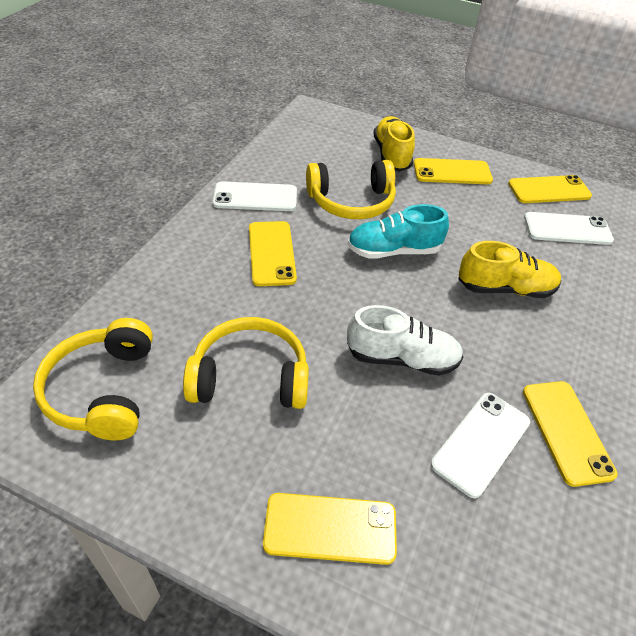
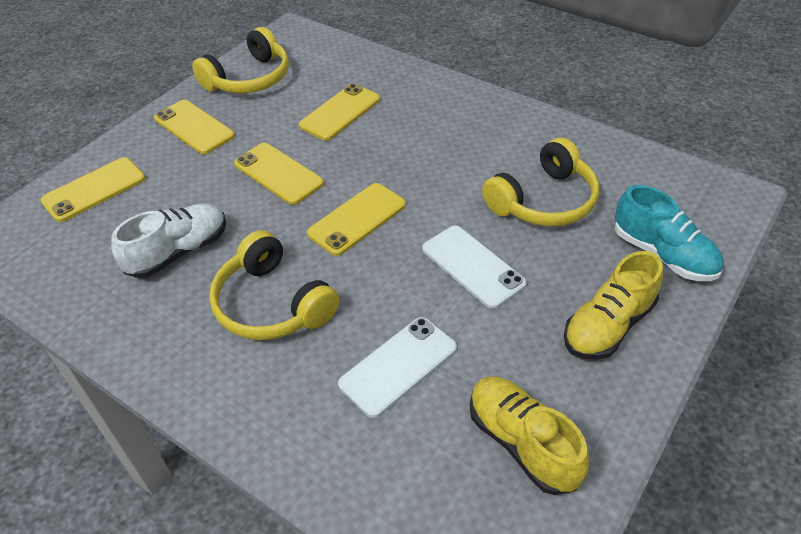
white phone: 3 -> 2

